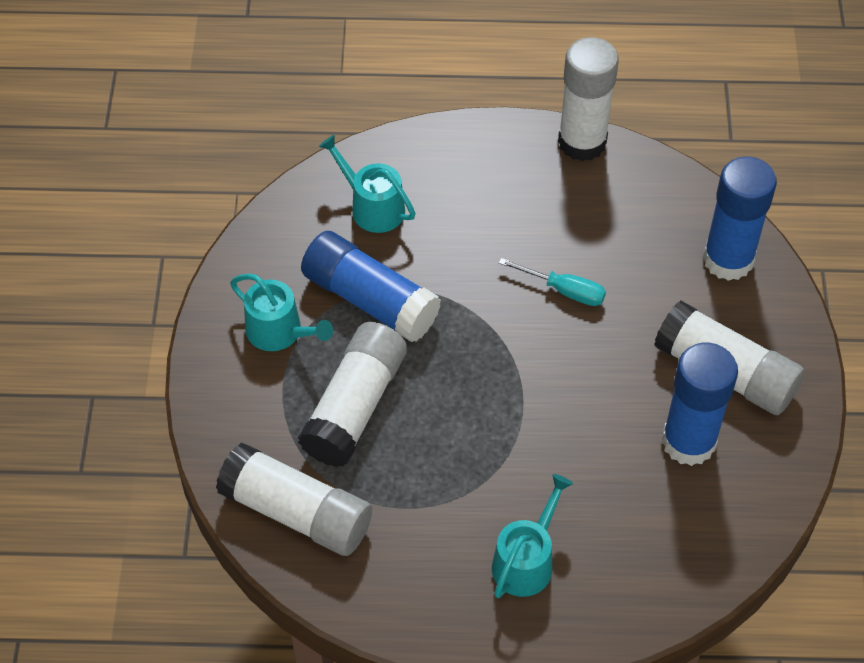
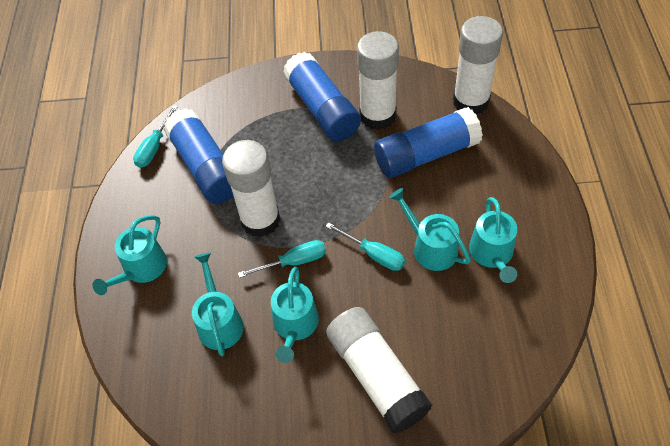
turquoise screwdriver: 1 -> 3
turquoise watering can: 3 -> 5

